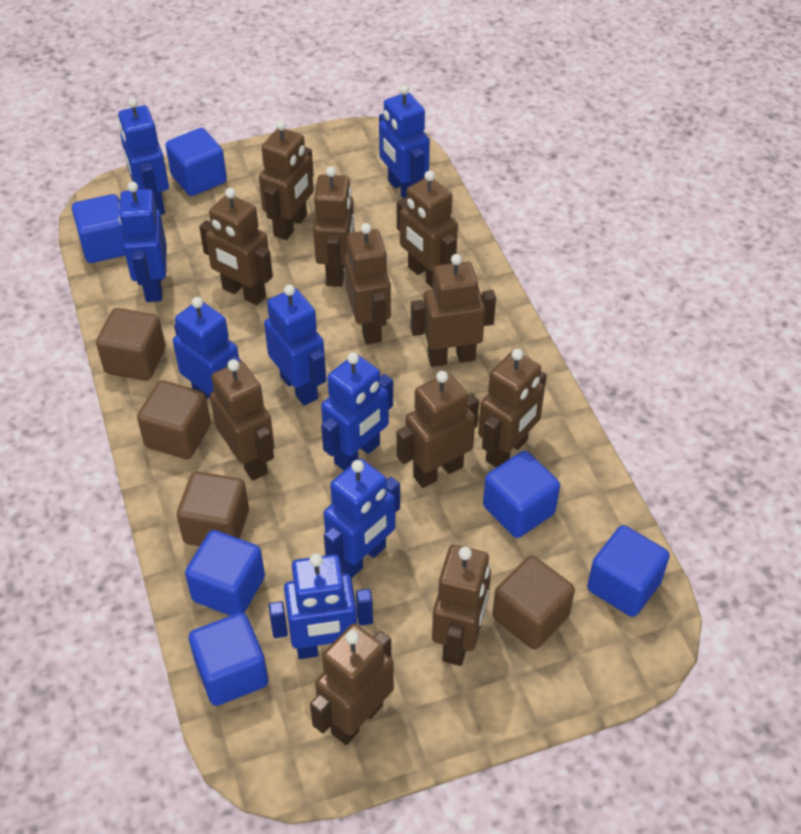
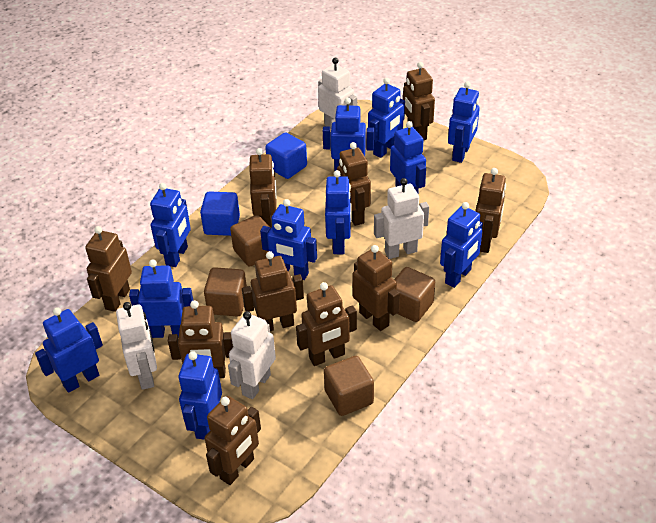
blue cube: 6 -> 2
blue robot: 8 -> 11
brown robot: 11 -> 10
white robot: 0 -> 4

